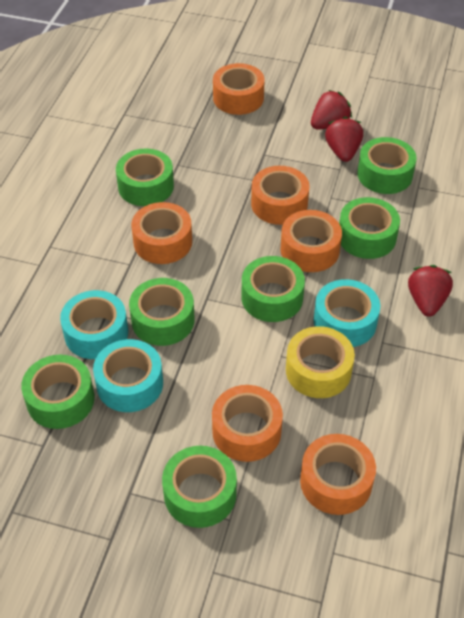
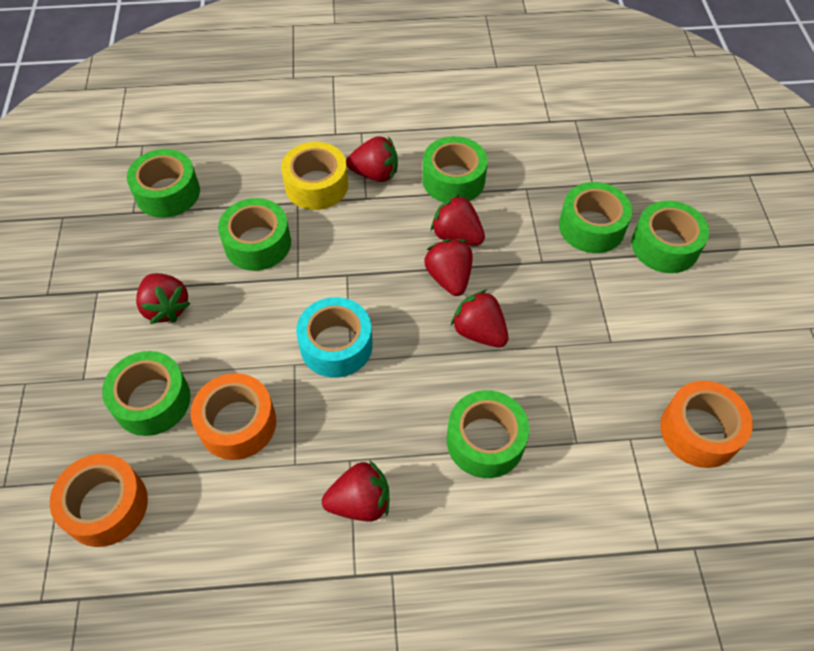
orange tape: 6 -> 3
red strawberry: 3 -> 6
turquoise tape: 3 -> 1

